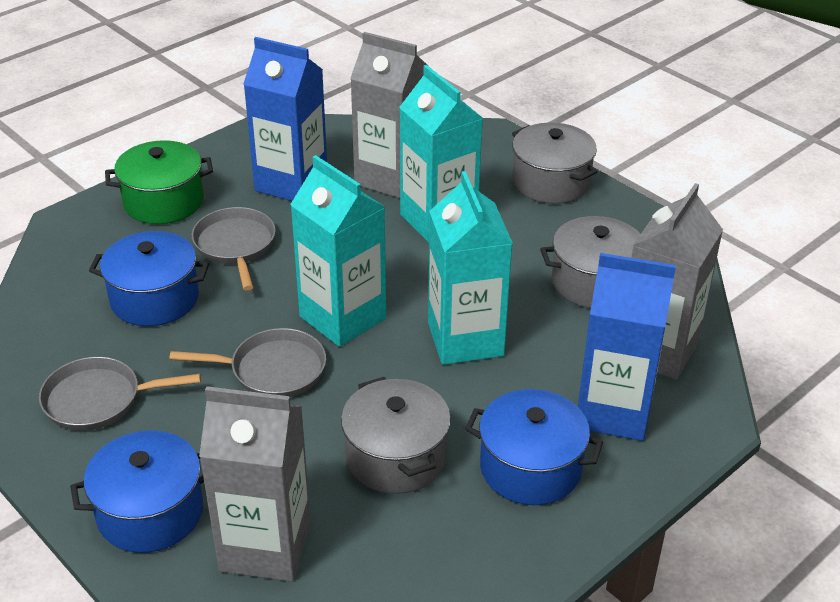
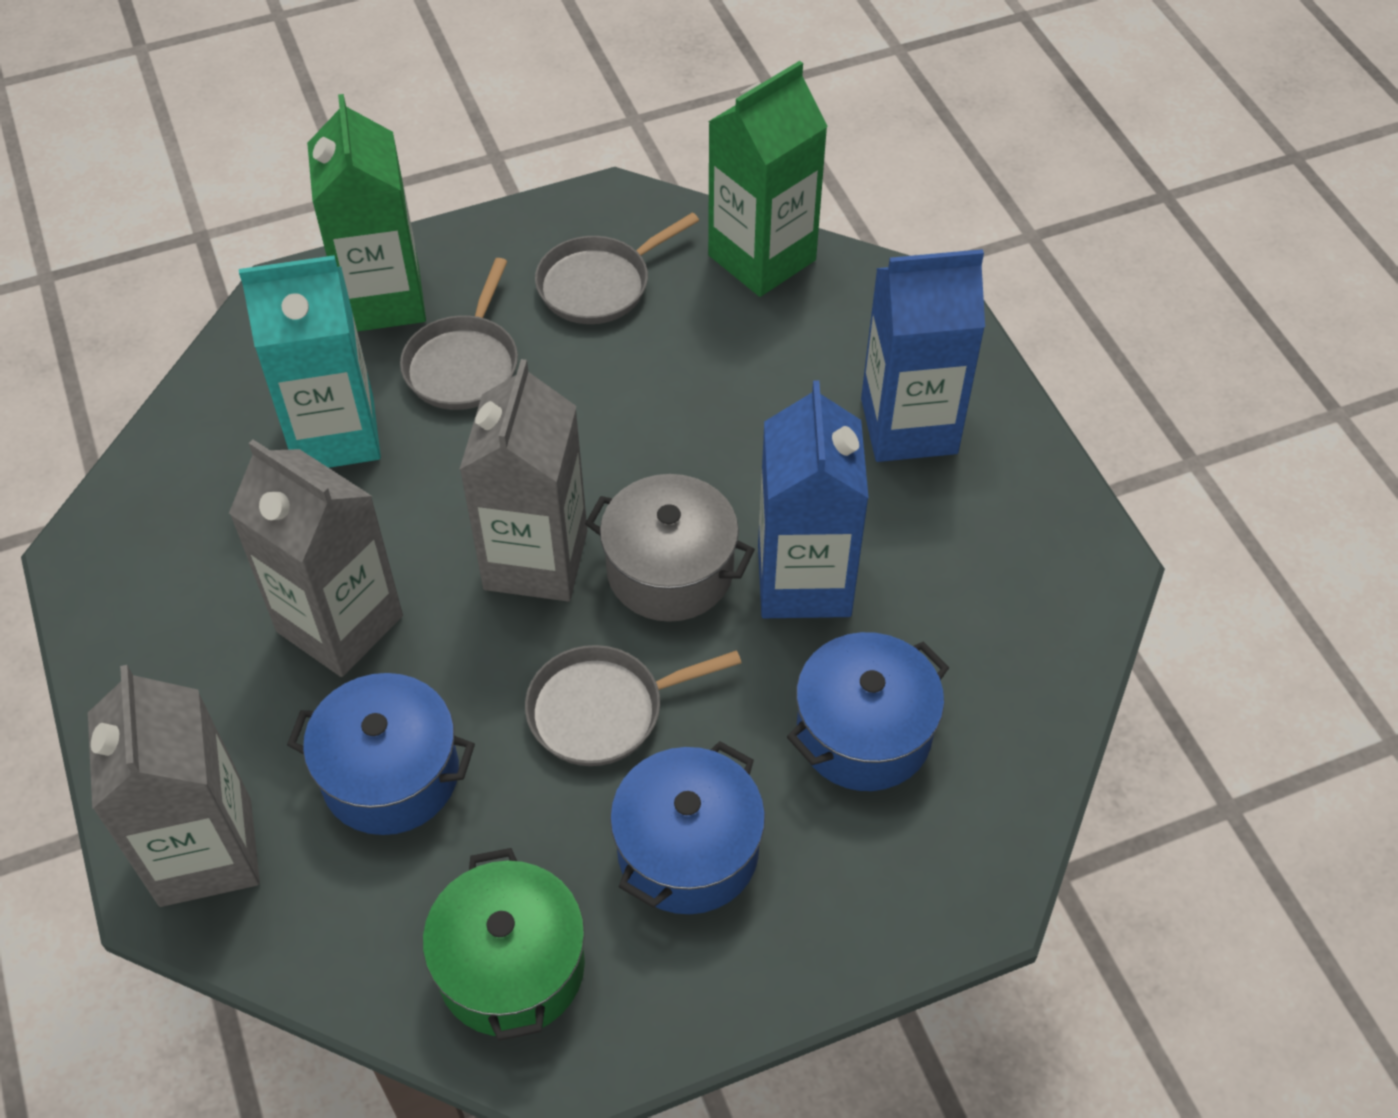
green carton: 0 -> 2
grey pot: 3 -> 1
turquoise carton: 3 -> 1

